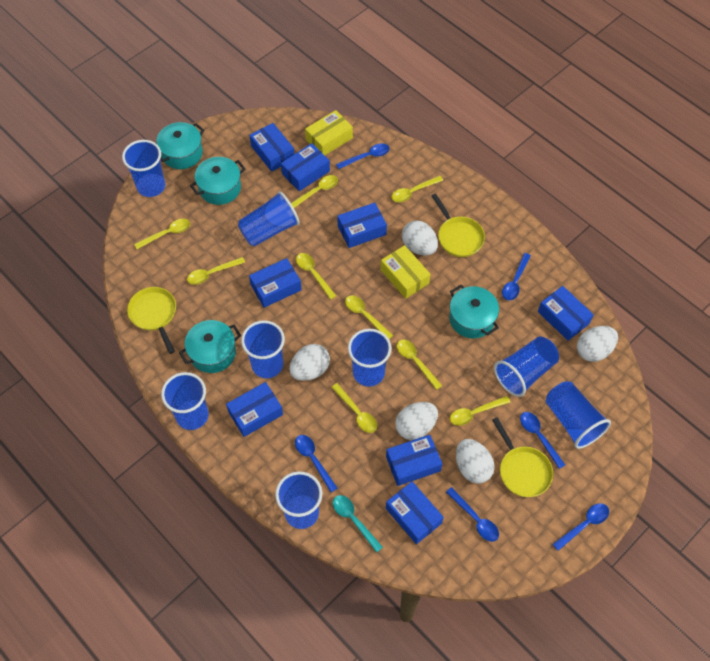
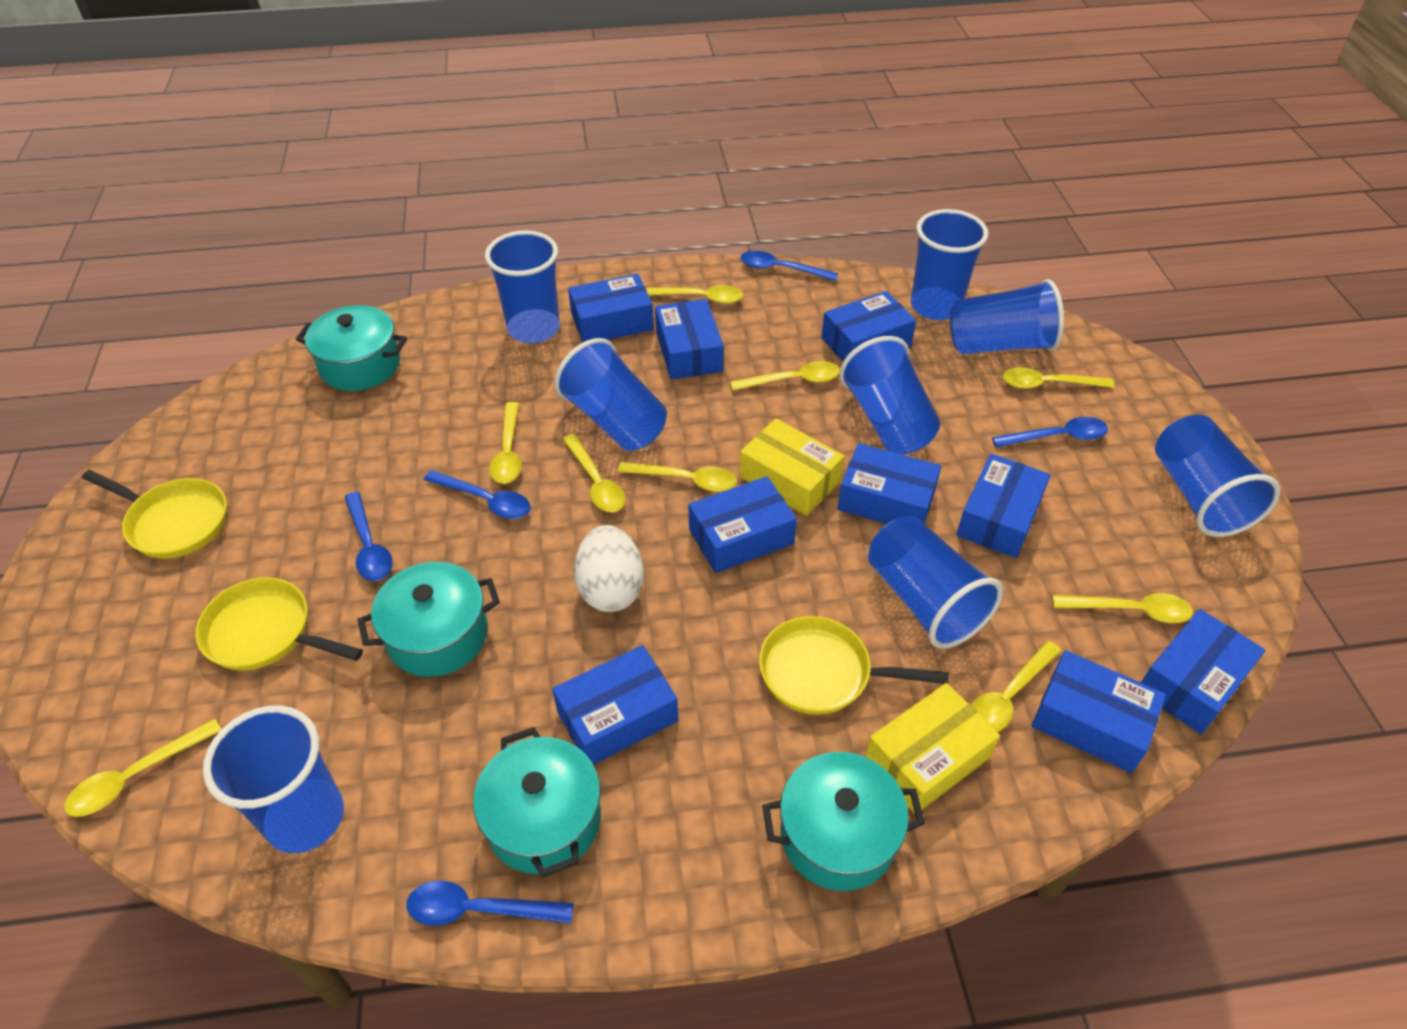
blue box: 8 -> 9
blue spoon: 6 -> 5
turquoise spoon: 1 -> 0
white egg: 5 -> 1

